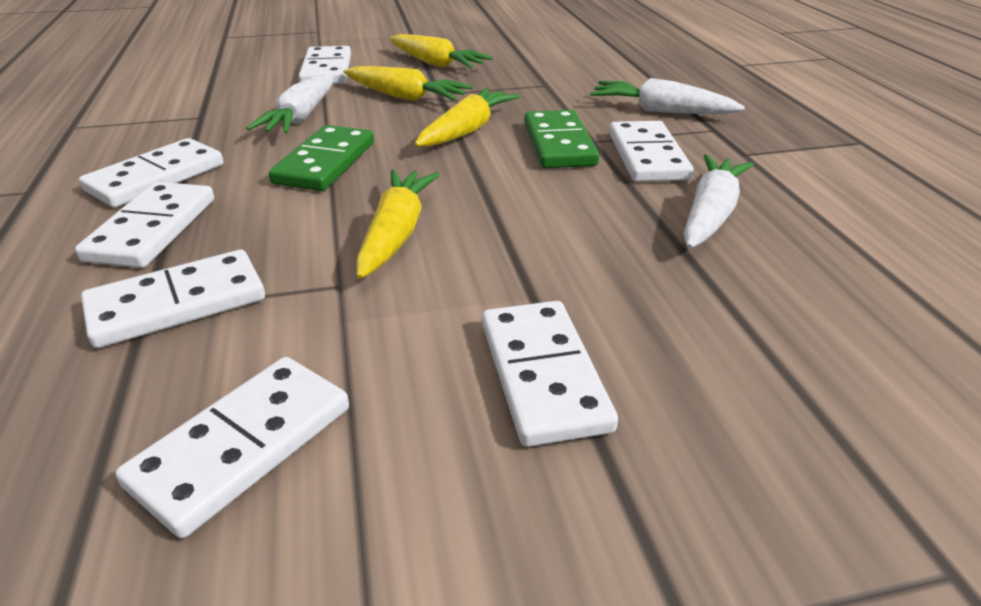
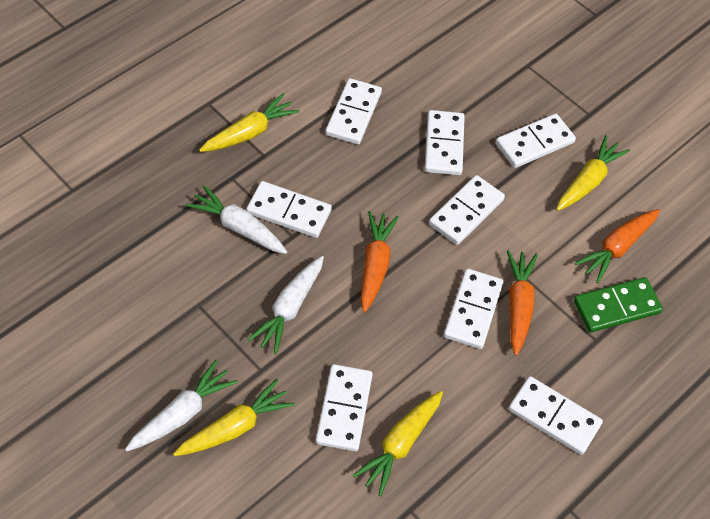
green domino: 2 -> 1
orange carrot: 0 -> 3
white domino: 7 -> 8

